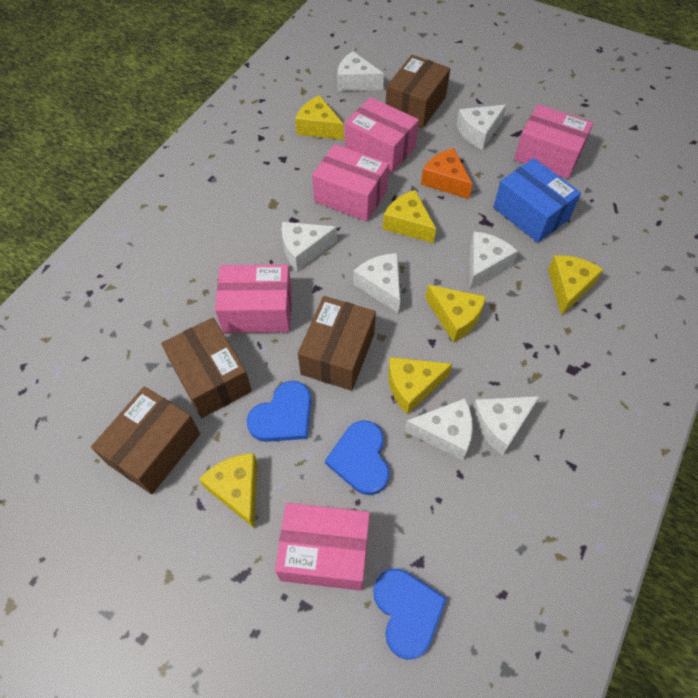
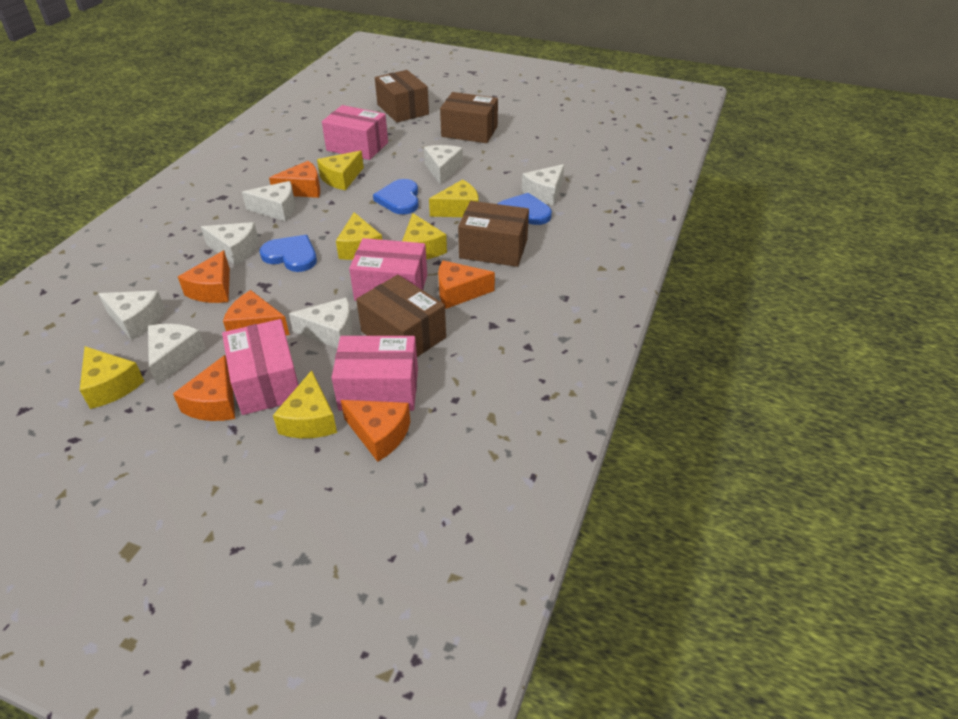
blue box: 1 -> 0
orange cheese: 1 -> 6
pink box: 5 -> 4

